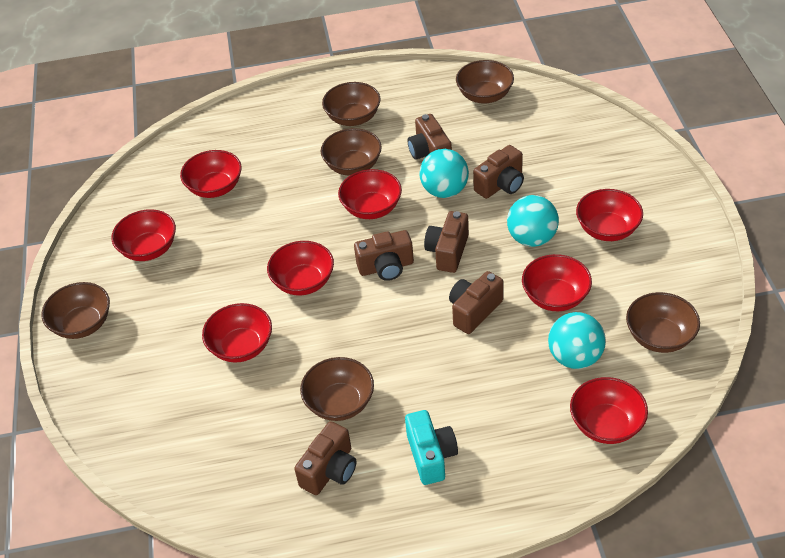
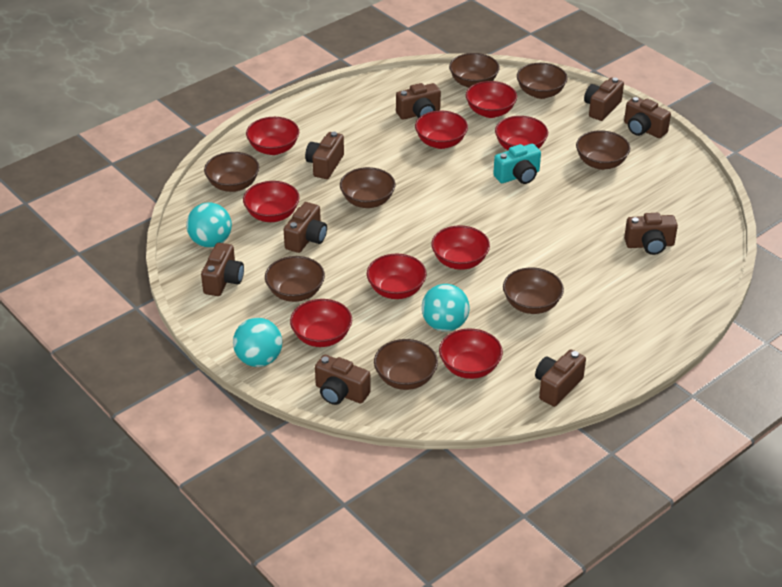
brown bowl: 6 -> 8
brown camera: 6 -> 9
red bowl: 8 -> 9

